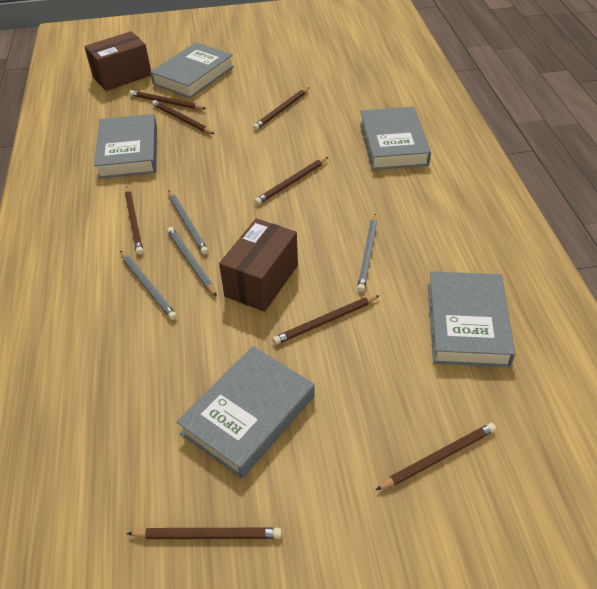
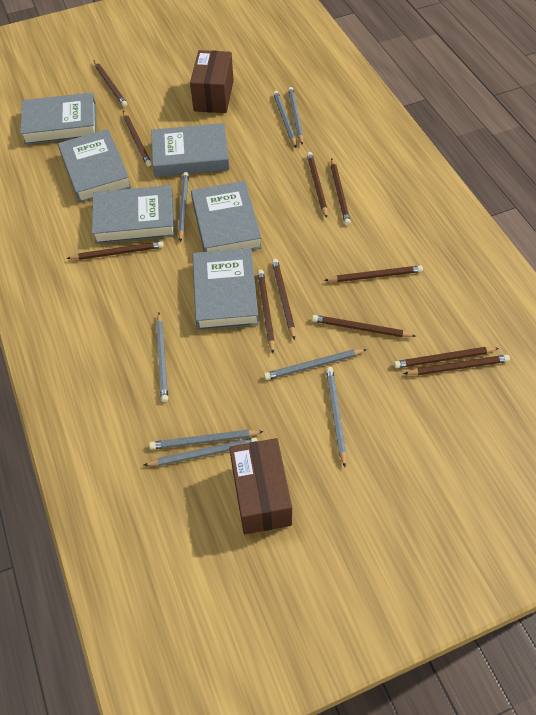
brown pencil: 8 -> 11
grey book: 5 -> 6
grey pencil: 4 -> 8

